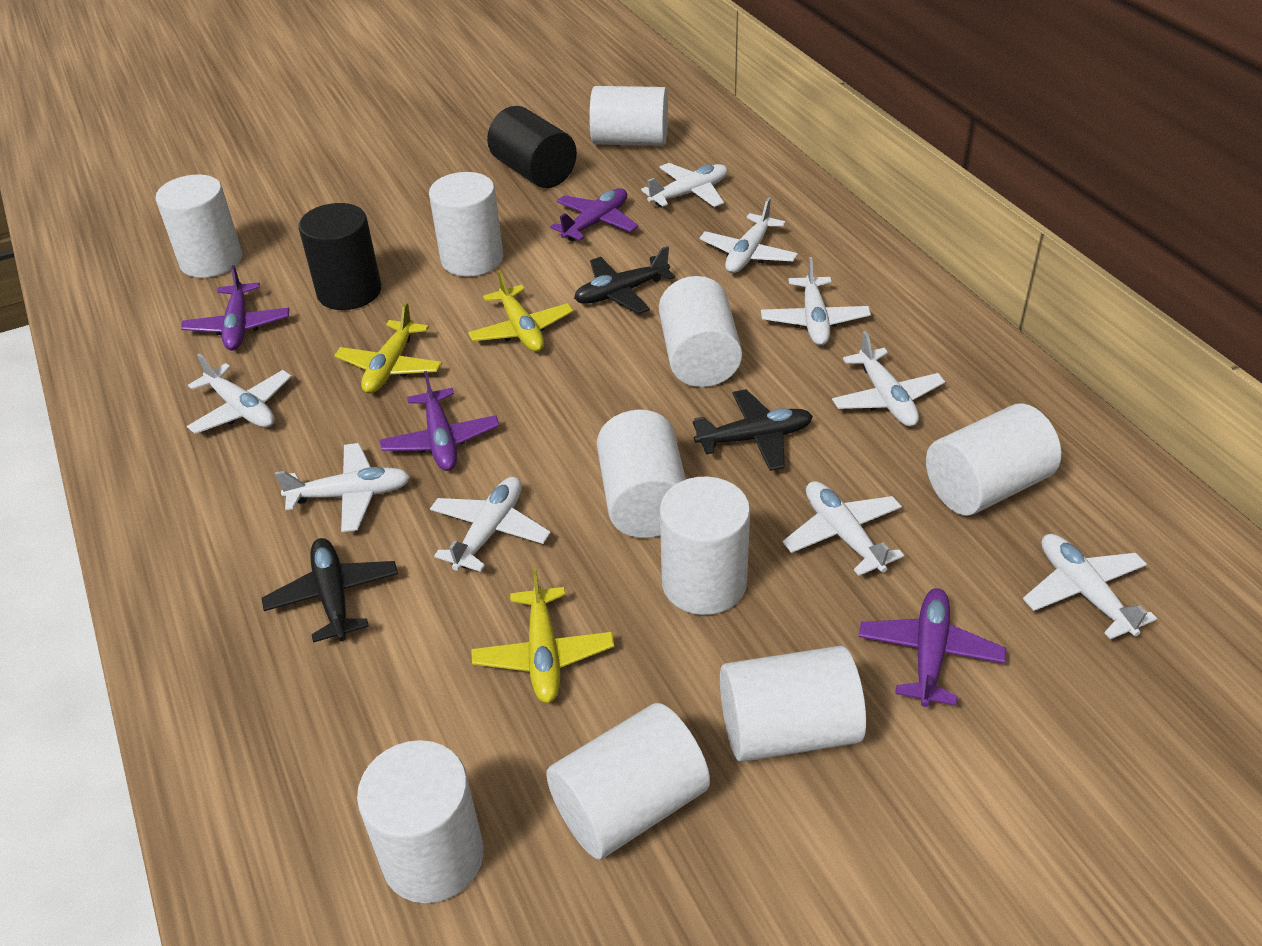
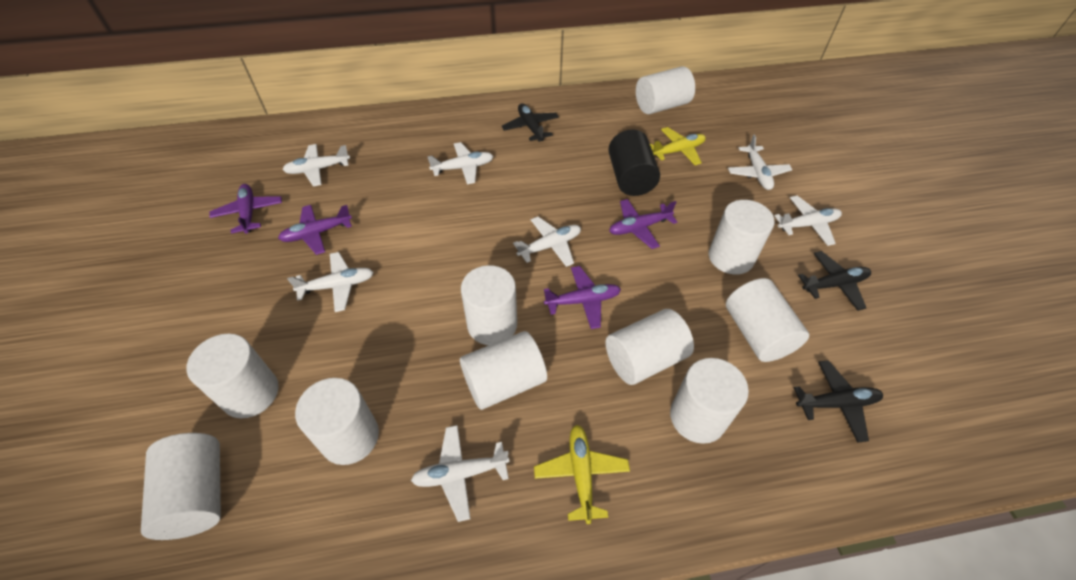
black cylinder: 2 -> 1
white plane: 9 -> 7
yellow plane: 3 -> 2

